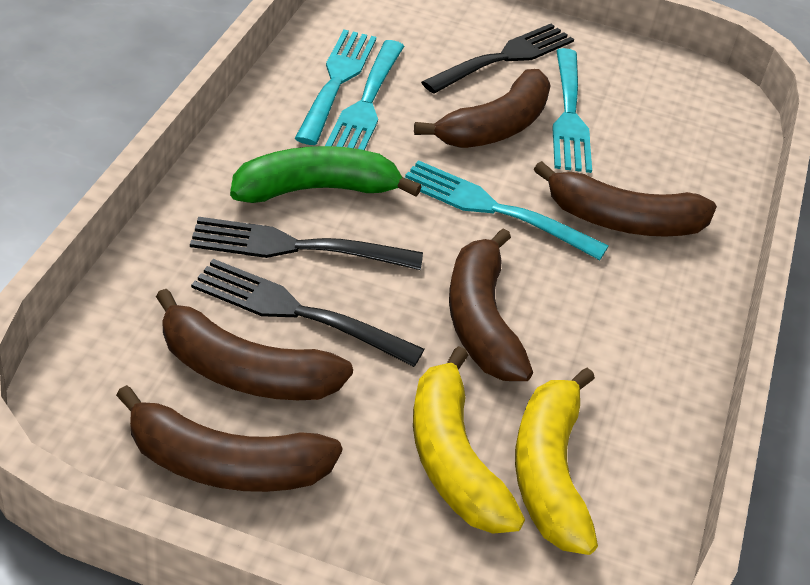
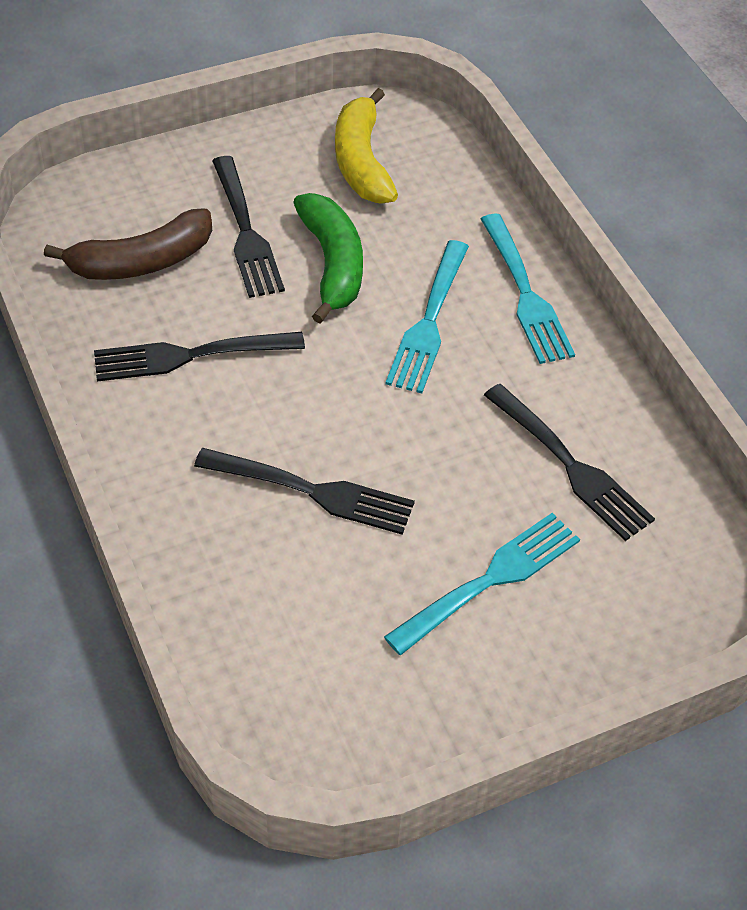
black fork: 3 -> 4
brown banana: 5 -> 1
turquoise fork: 4 -> 3
yellow banana: 2 -> 1

